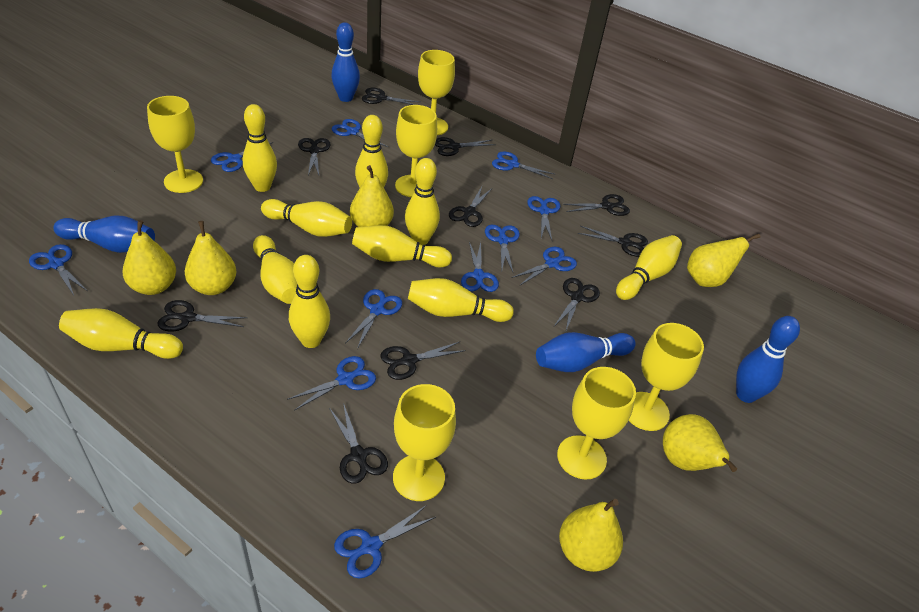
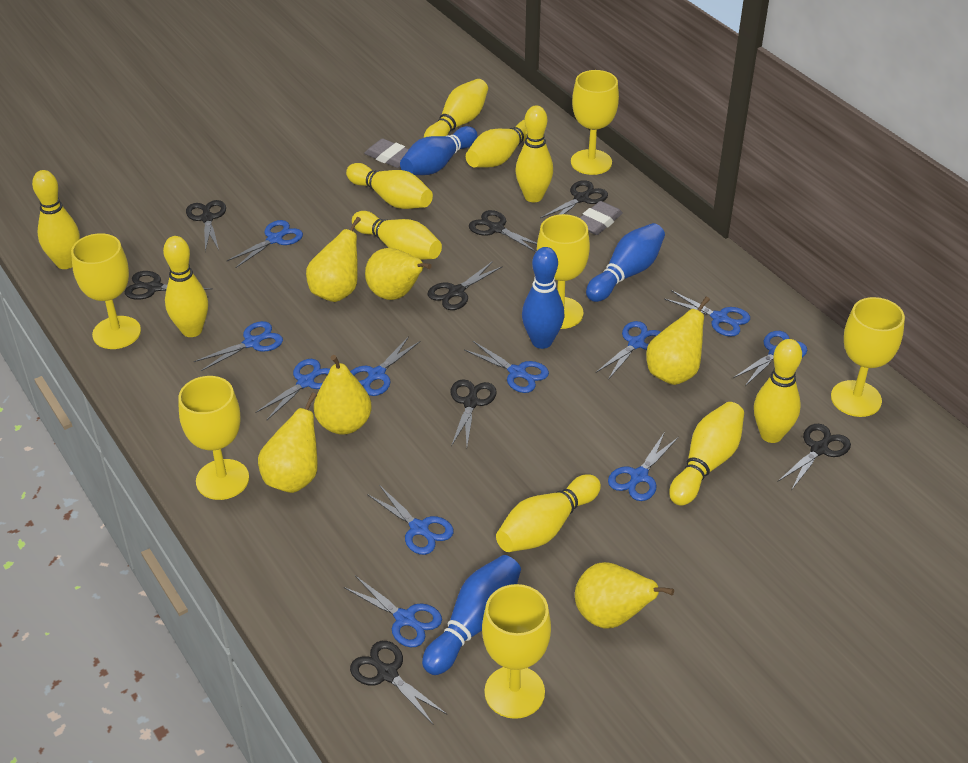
black scissors: 10 -> 8
grey eraser: 0 -> 2

